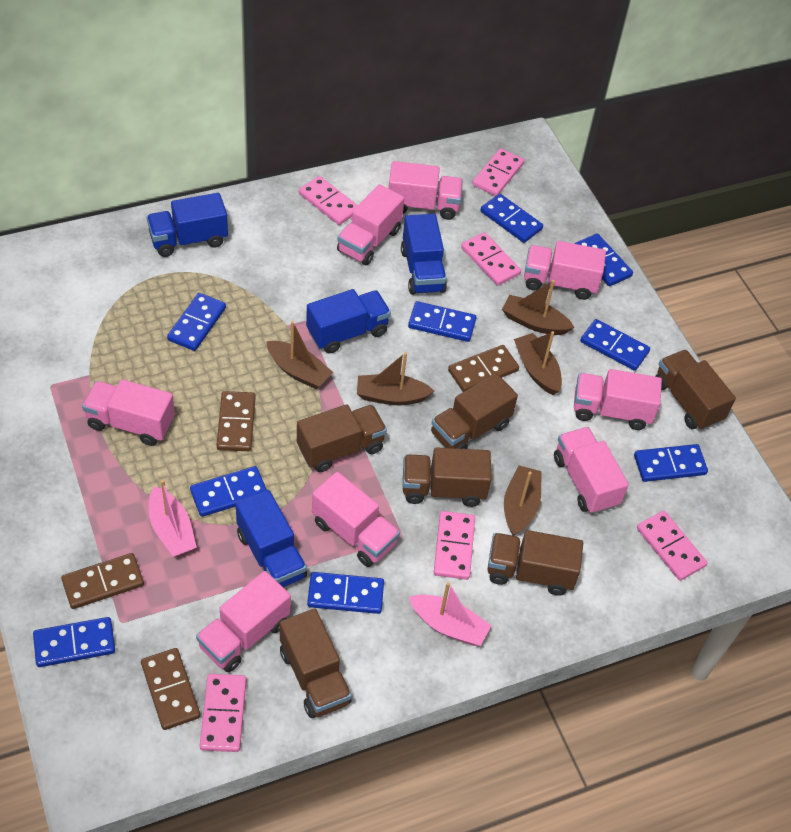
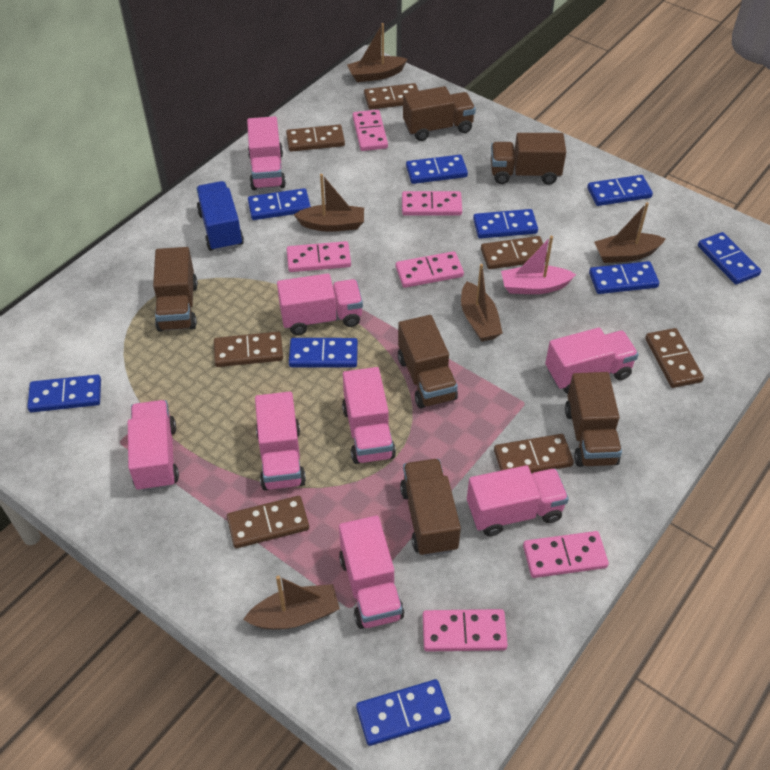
blue truck: 4 -> 1
brown domino: 4 -> 7
pink boat: 2 -> 1

